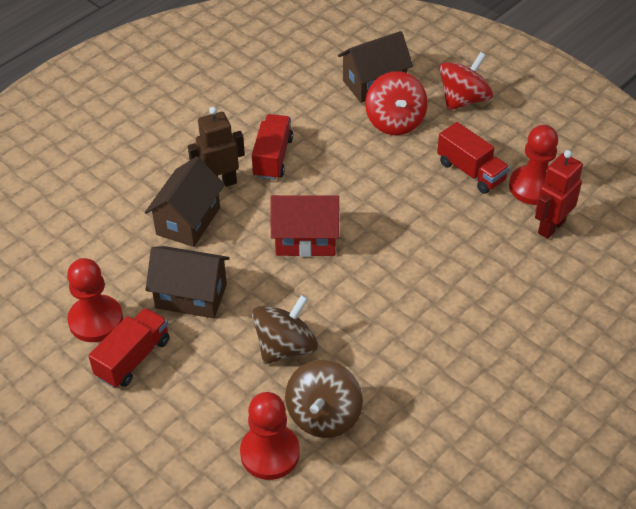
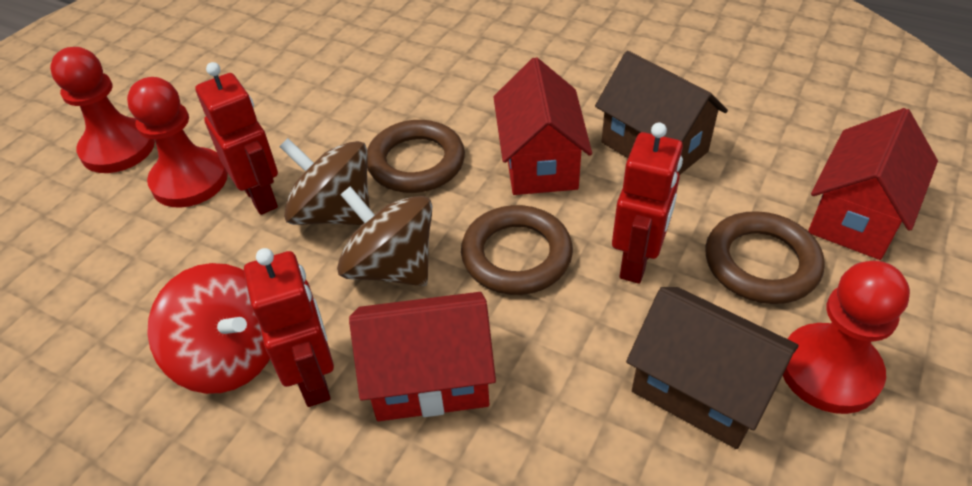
brown house: 3 -> 2
brown ring: 0 -> 3
brown robot: 1 -> 0
red house: 1 -> 3
red robot: 1 -> 3
red spinning top: 2 -> 1
red truck: 3 -> 0

